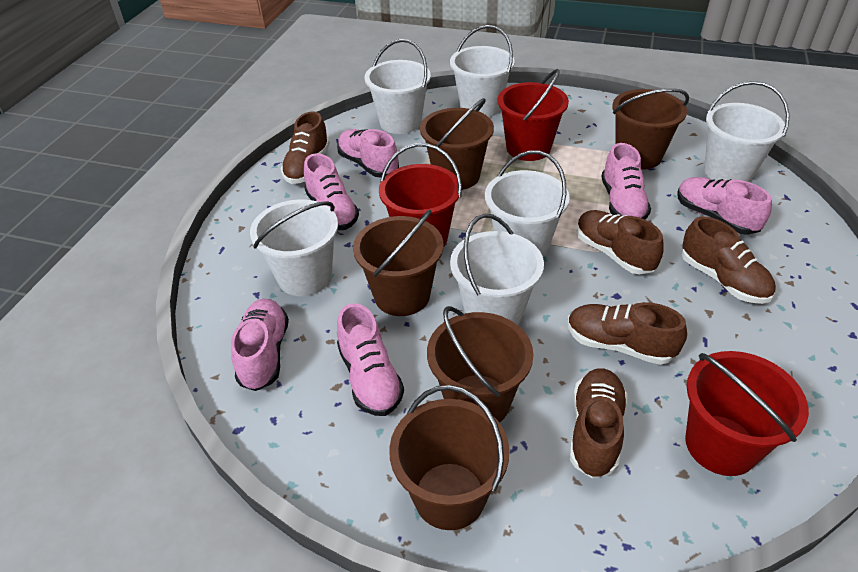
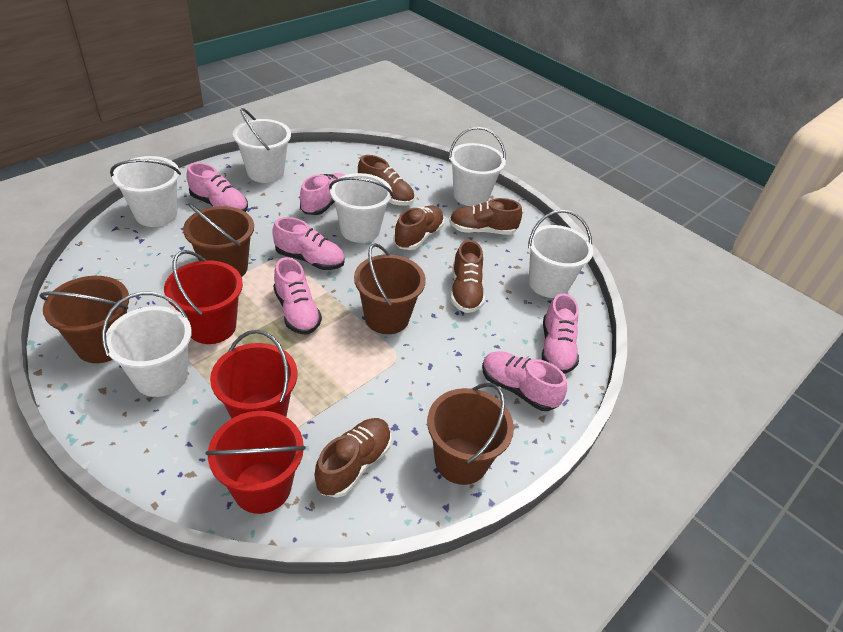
brown bucket: 5 -> 4

